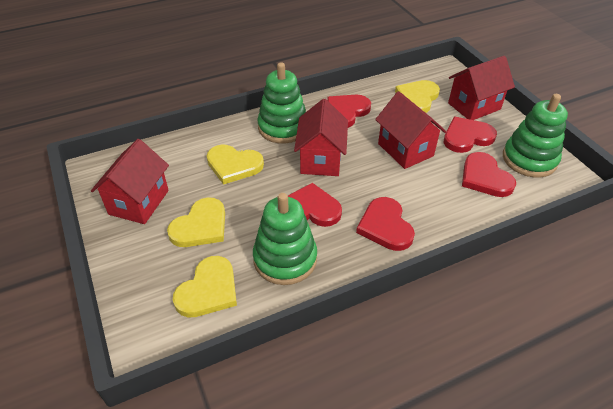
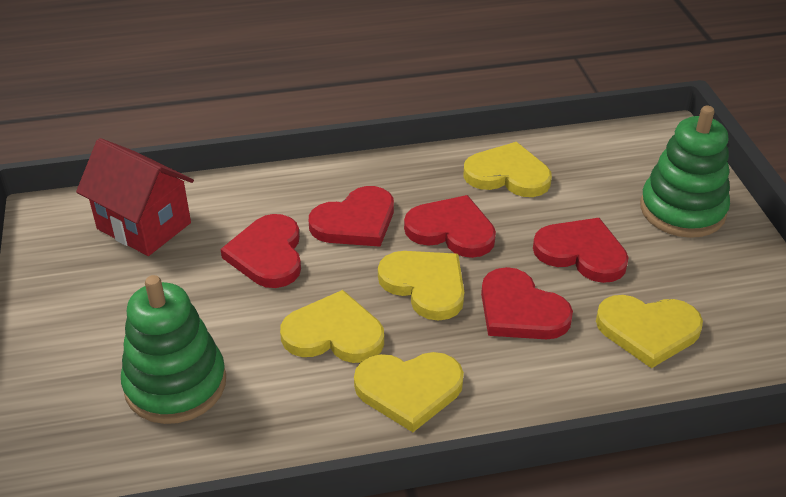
green stacking toy: 3 -> 2
red house: 4 -> 1
yellow heart: 4 -> 5

